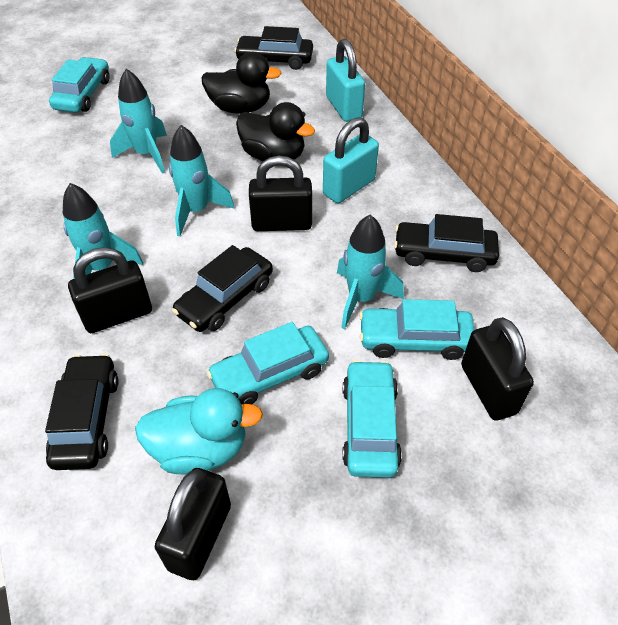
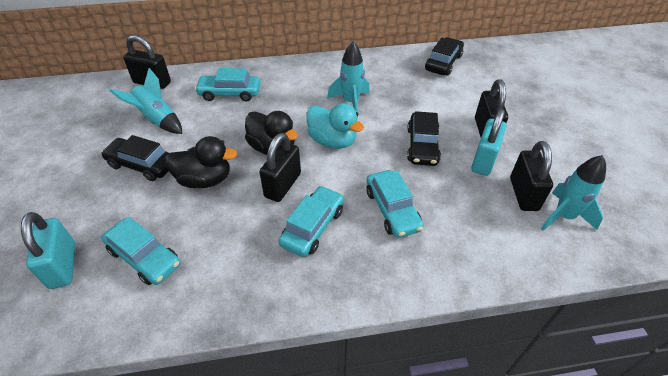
black car: 4 -> 3
turquoise rocket: 4 -> 3

